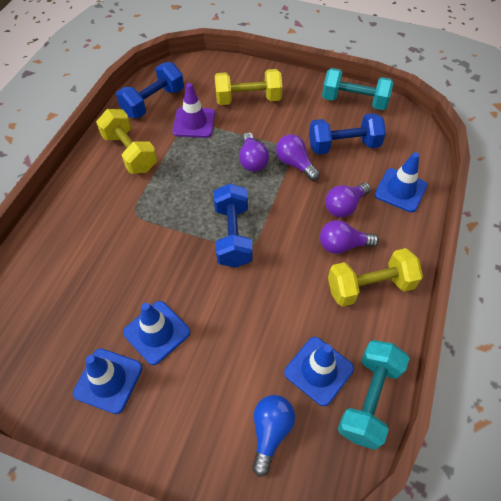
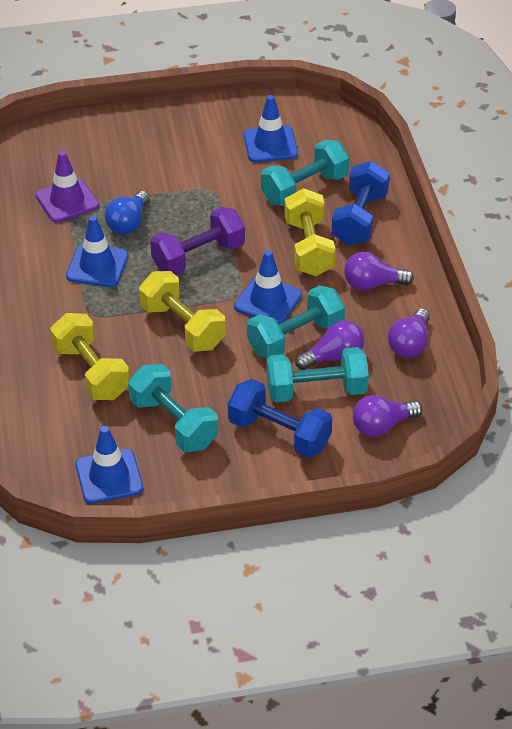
blue dumbbell: 3 -> 2
purple dumbbell: 0 -> 1
turquoise dumbbell: 2 -> 4

